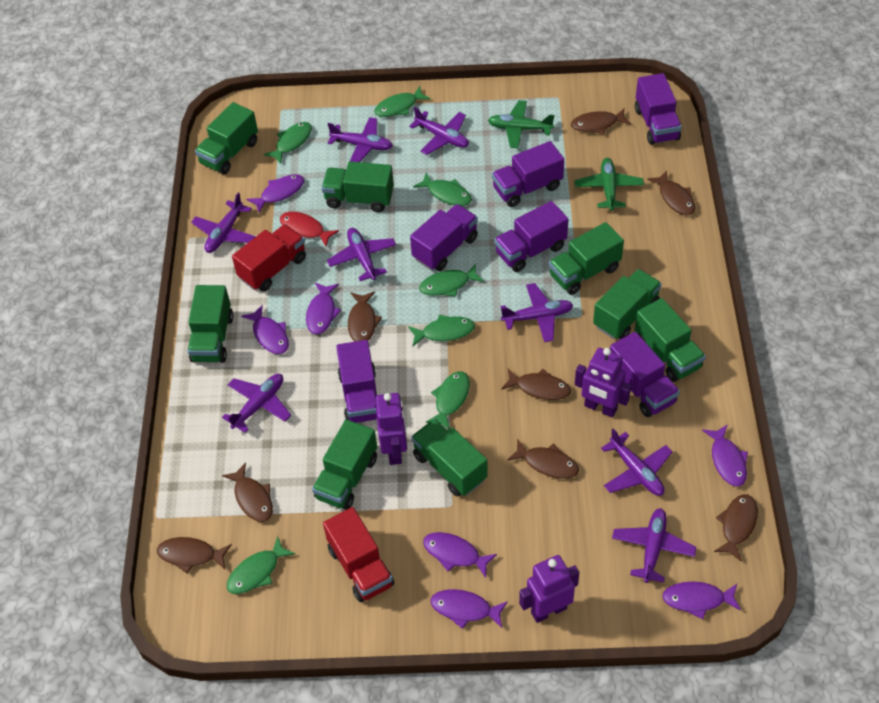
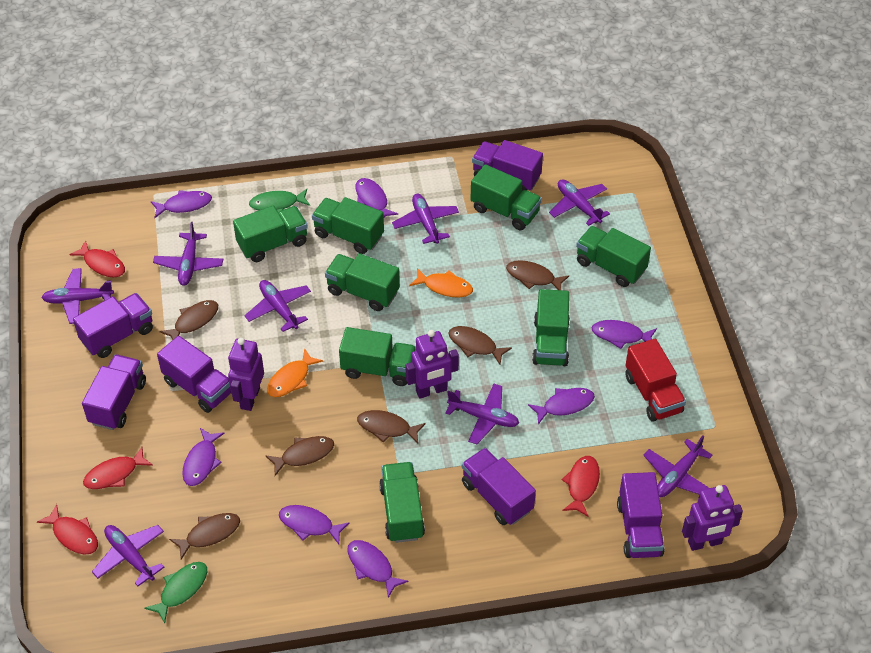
brown fish: 8 -> 6
green fish: 7 -> 2
green plane: 2 -> 0
orange fish: 0 -> 2
red fish: 1 -> 4
red truck: 2 -> 1

